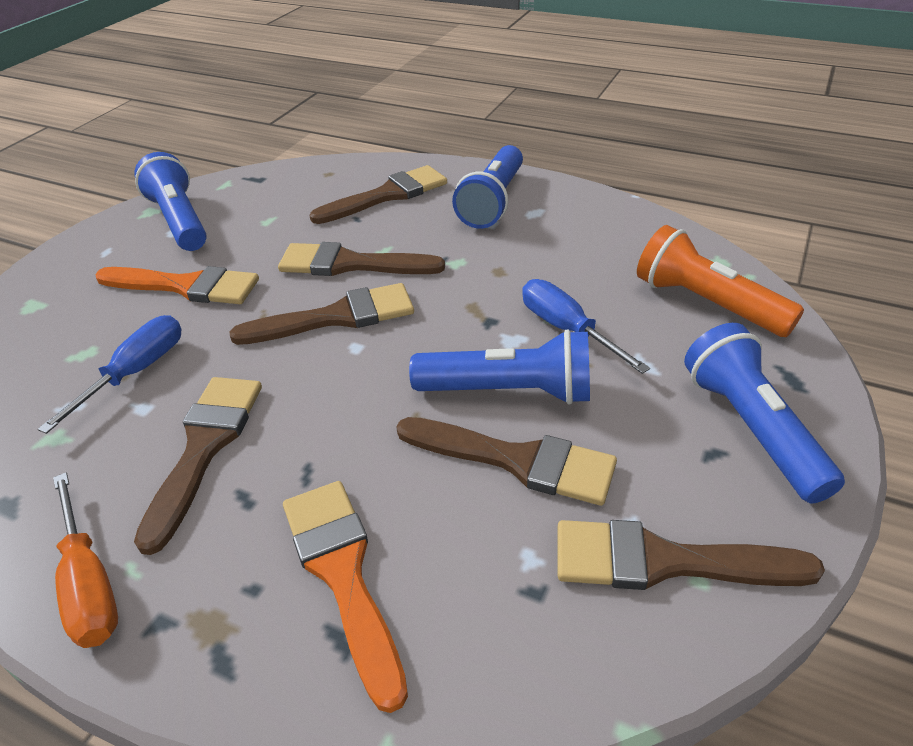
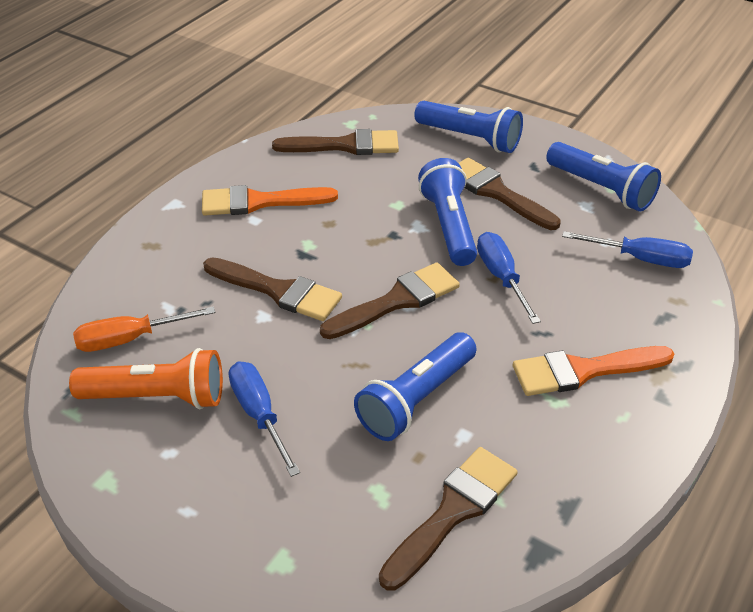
blue screwdriver: 2 -> 3
brown brush: 6 -> 5

